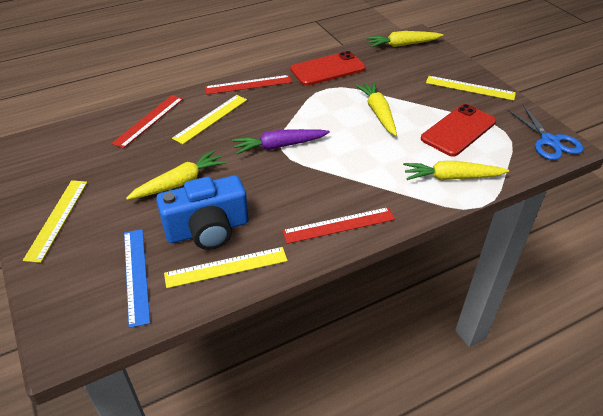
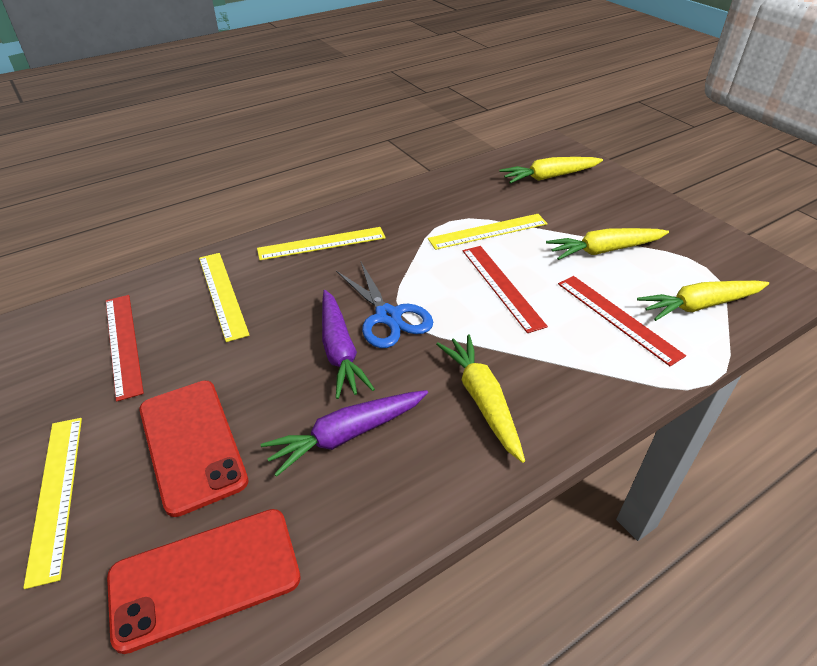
blue camera: 1 -> 0
blue ruler: 1 -> 0
purple carrot: 1 -> 2

